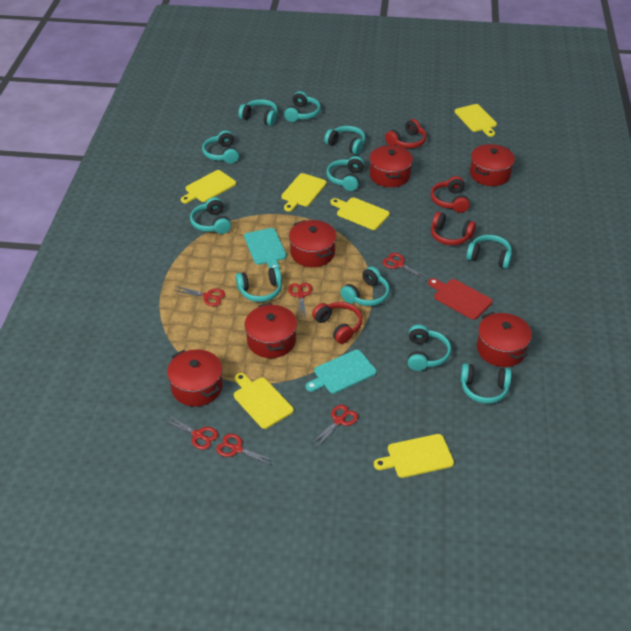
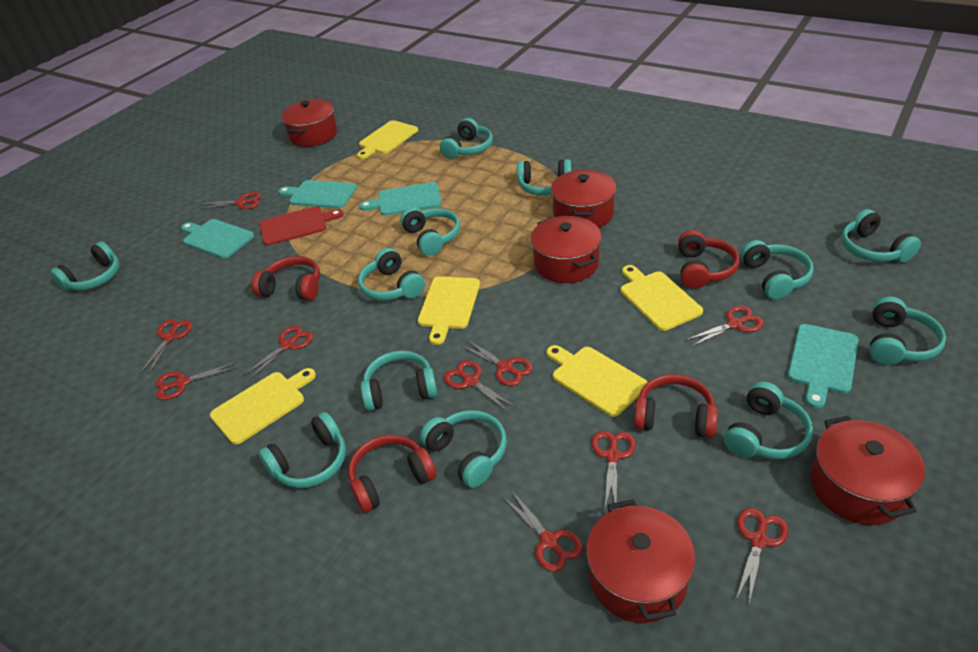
red pot: 6 -> 5
red scissors: 6 -> 10
turquoise cutting board: 2 -> 4
turquoise headphones: 11 -> 12
yellow cutting board: 6 -> 5

